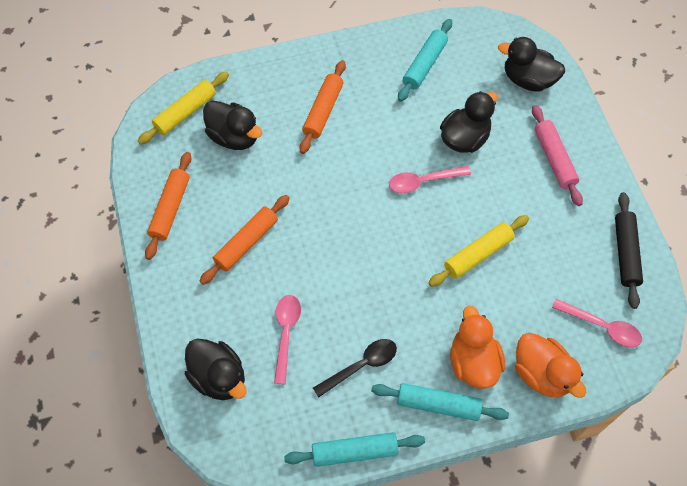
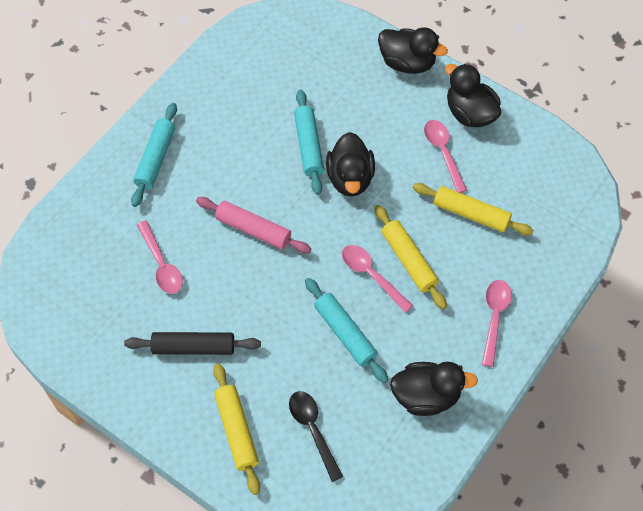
orange duck: 2 -> 0
orange rolling pin: 3 -> 0
pink spoon: 3 -> 4
yellow rolling pin: 2 -> 3

